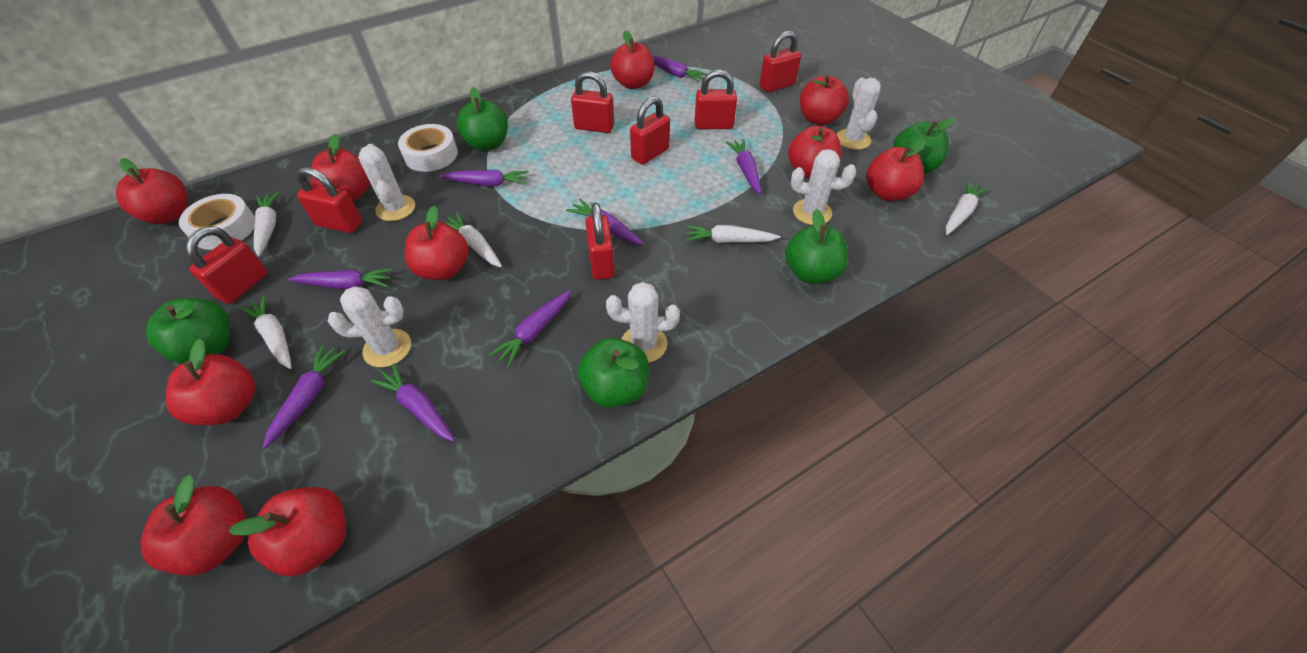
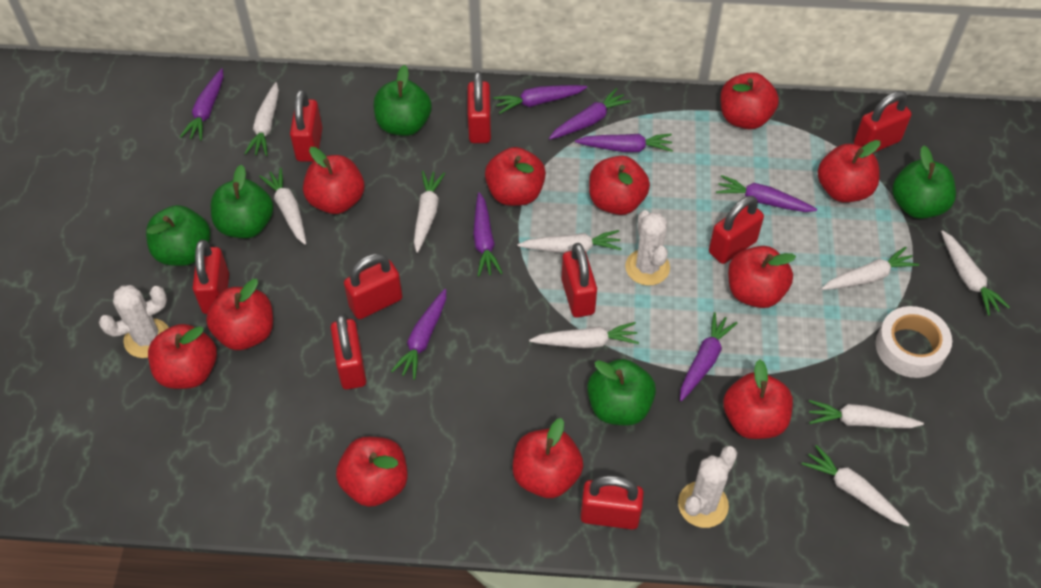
red apple: 10 -> 11
red padlock: 7 -> 9
white cactus: 5 -> 3
white carrot: 5 -> 9
white tape: 2 -> 1

